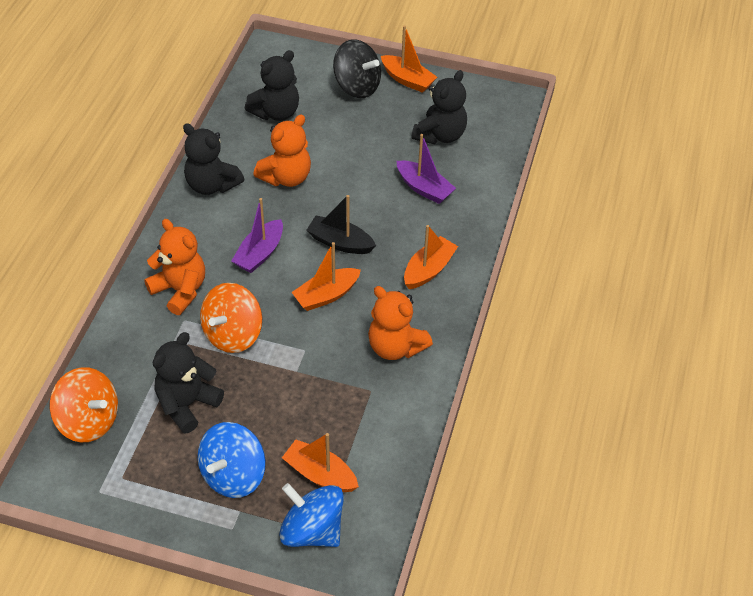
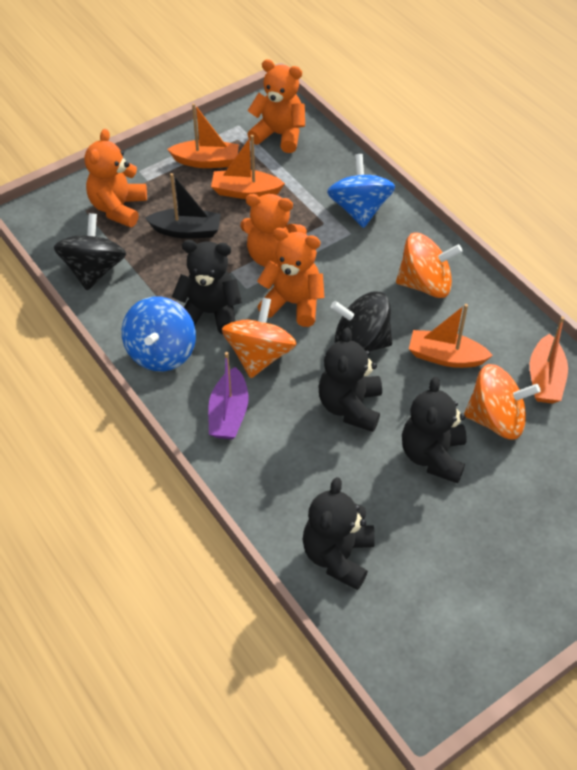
black spinning top: 1 -> 2
orange spinning top: 2 -> 3
orange teddy bear: 3 -> 4
purple boat: 2 -> 1

